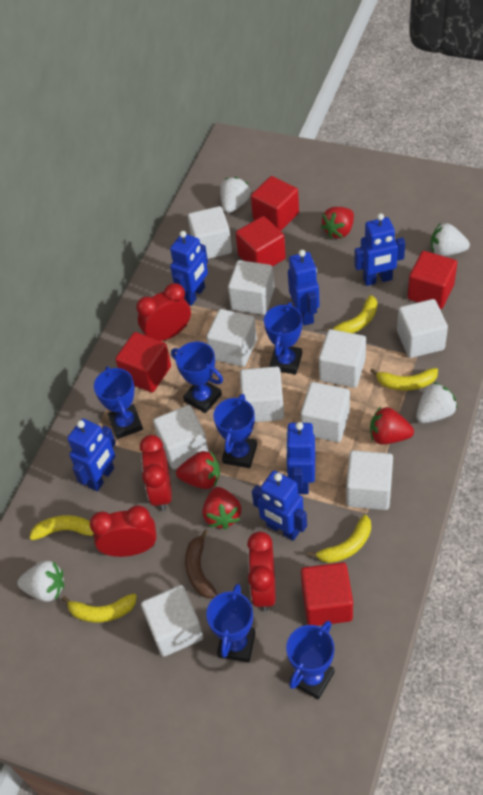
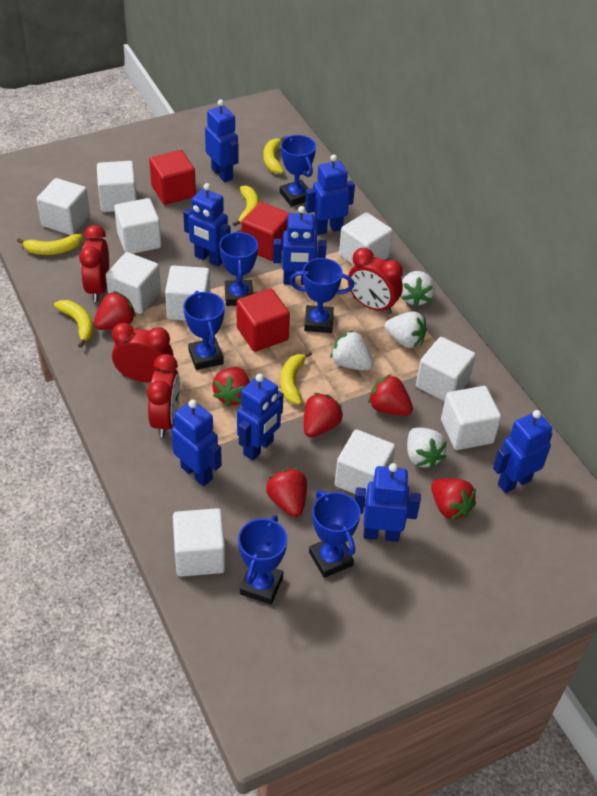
blue robot: 6 -> 8
brown banana: 1 -> 0
red cube: 5 -> 3
red strawberry: 4 -> 6

